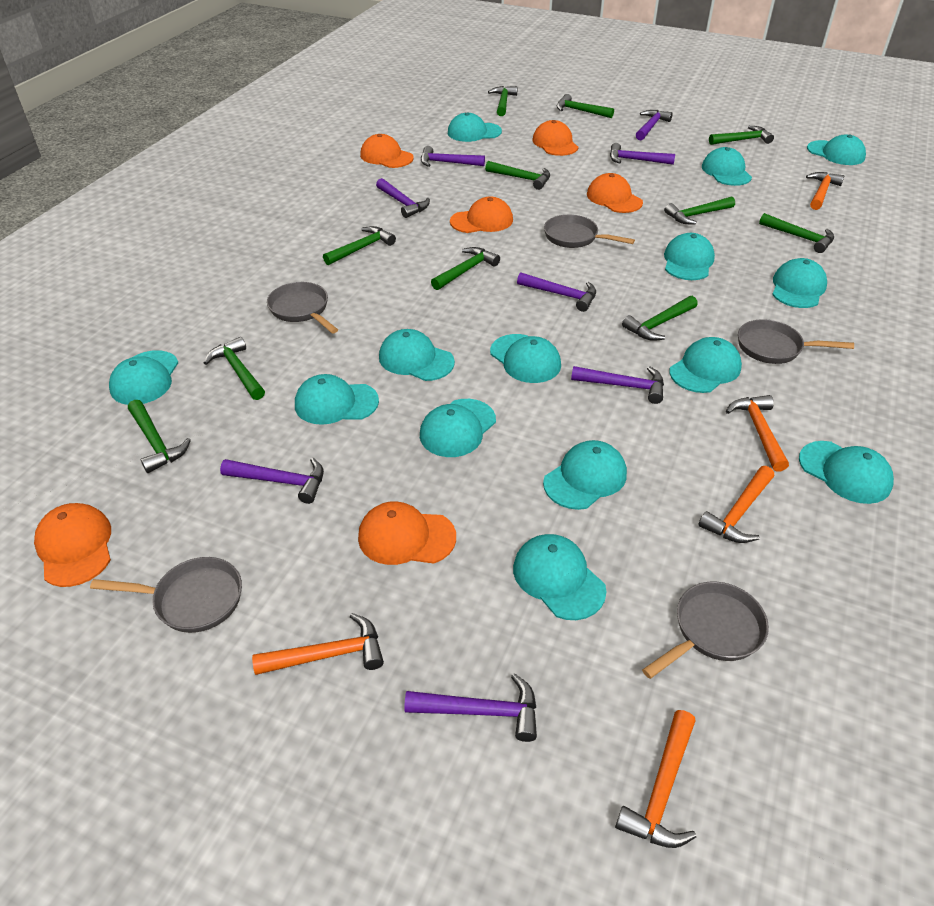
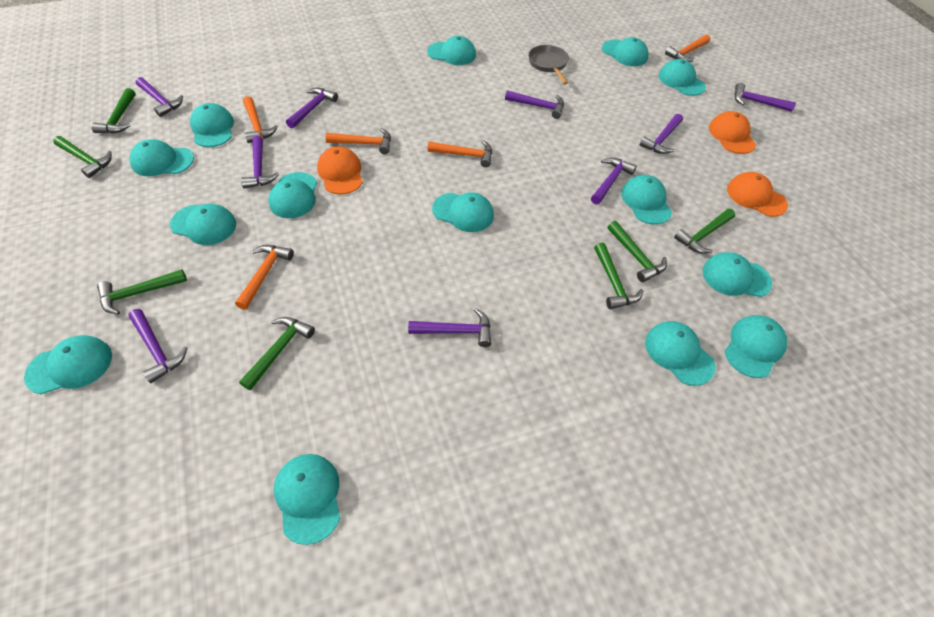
green hammer: 11 -> 7
grey pan: 5 -> 1
orange cap: 6 -> 3
purple hammer: 8 -> 9

